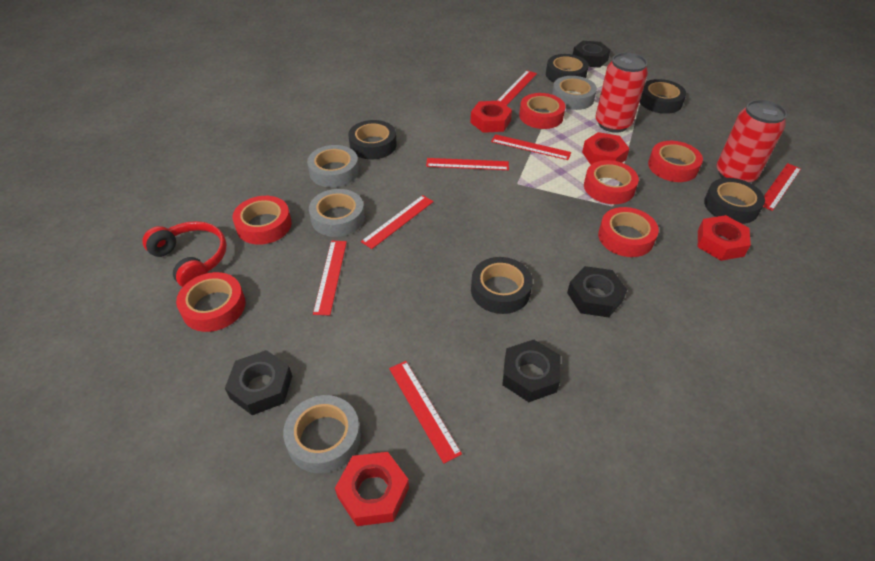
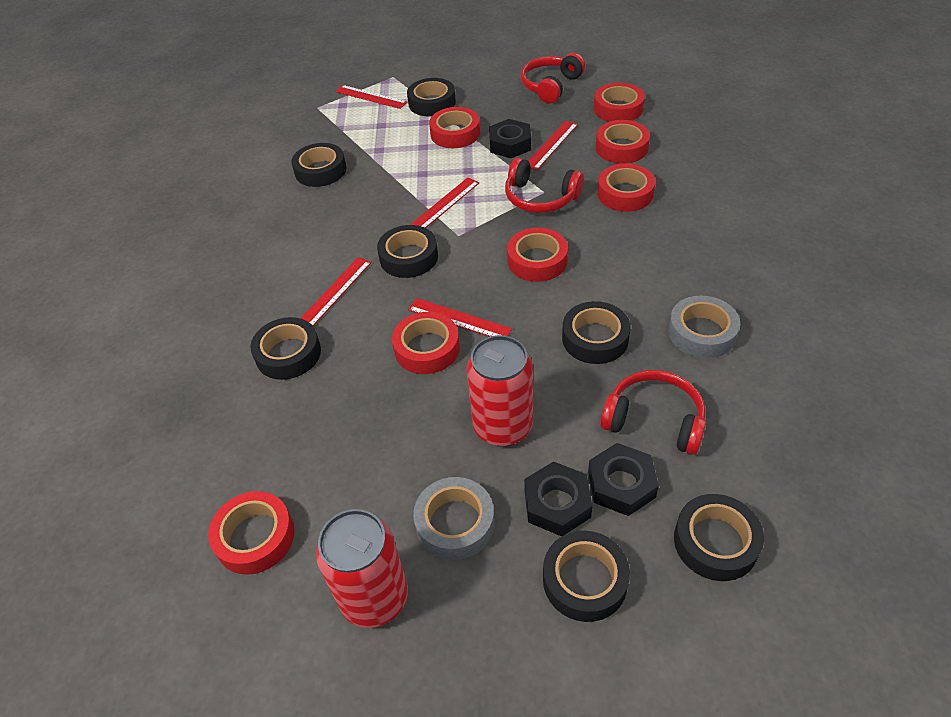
black nut: 4 -> 3
black tape: 5 -> 7
grey tape: 4 -> 2
red headphones: 1 -> 3
red nut: 4 -> 0
red ruler: 7 -> 5
red tape: 6 -> 7

